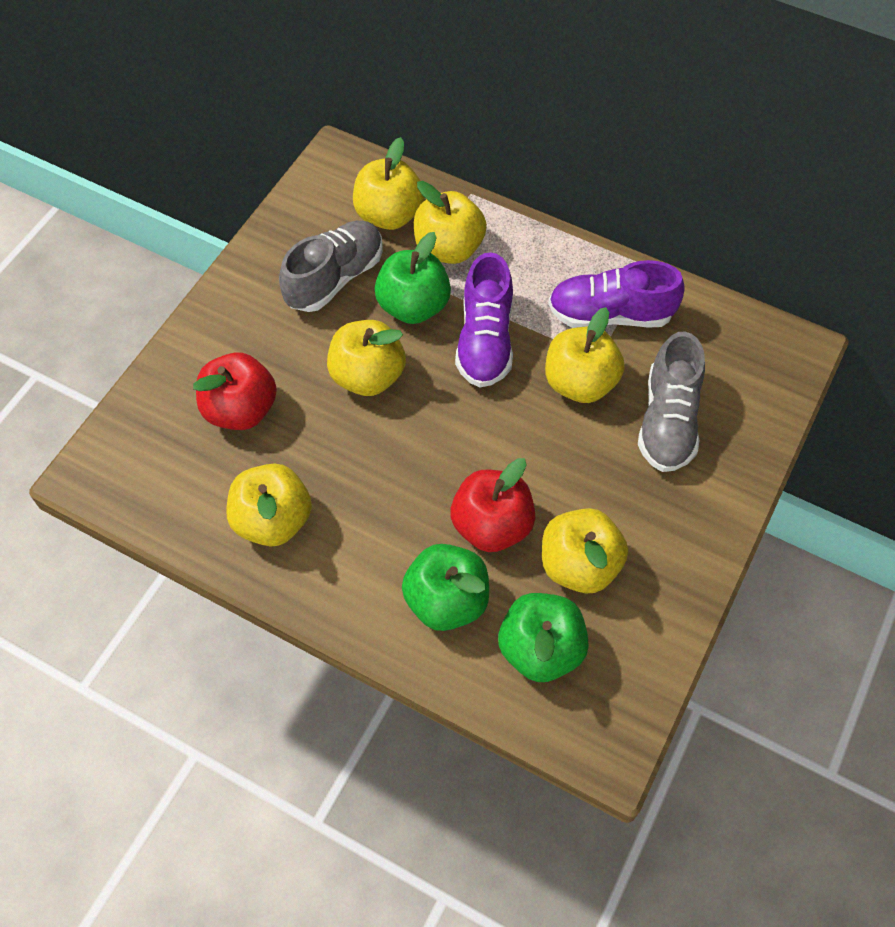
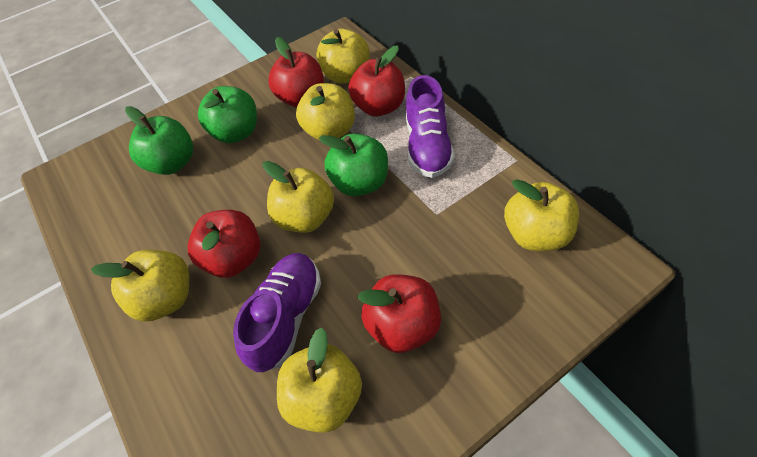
grey shoe: 2 -> 0
red apple: 2 -> 4

